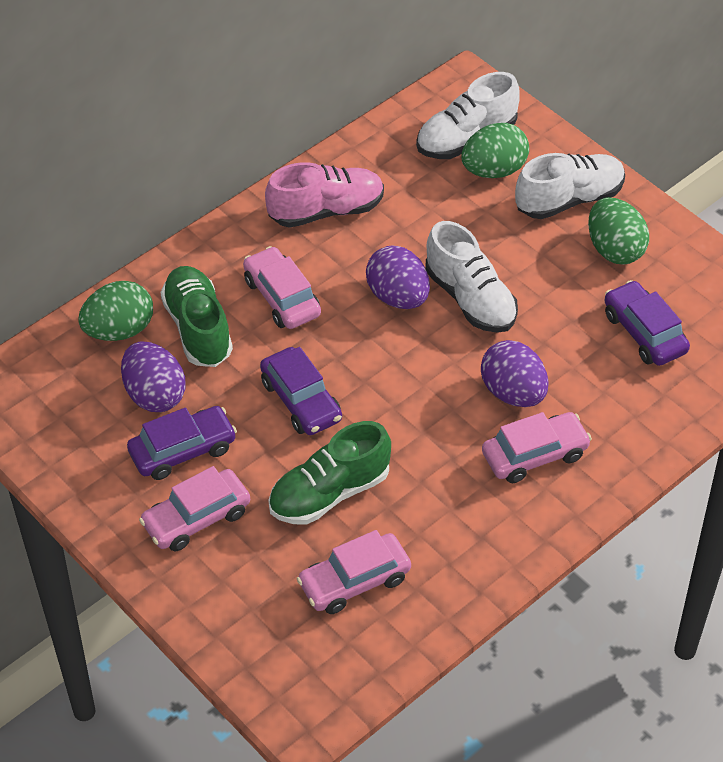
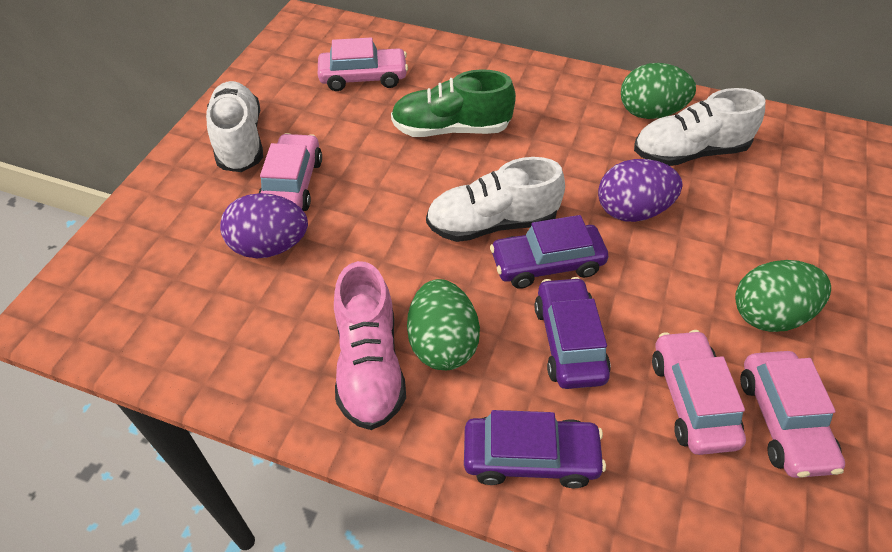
green shoe: 2 -> 1
purple egg: 3 -> 2

